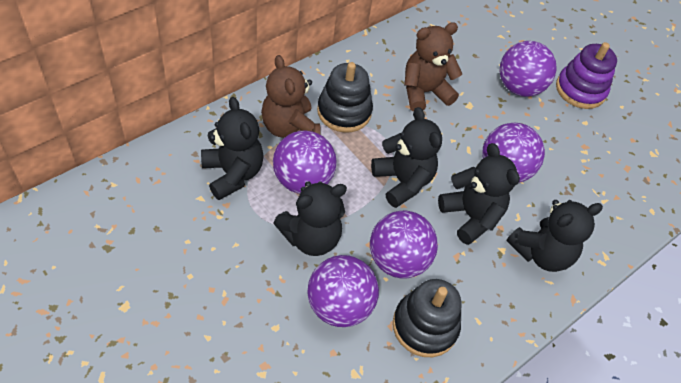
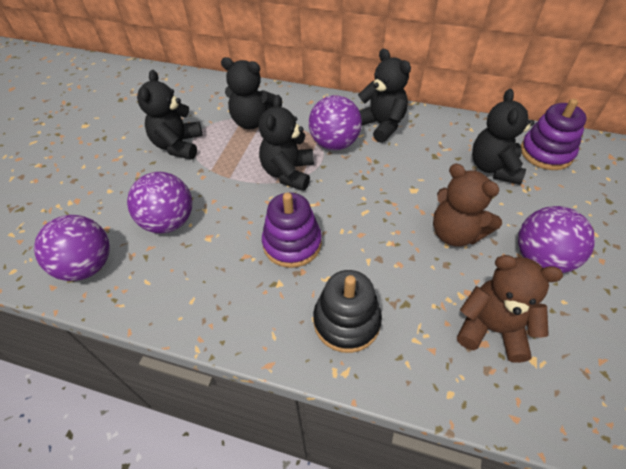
black stacking toy: 2 -> 1
purple ball: 5 -> 4
purple stacking toy: 1 -> 2

